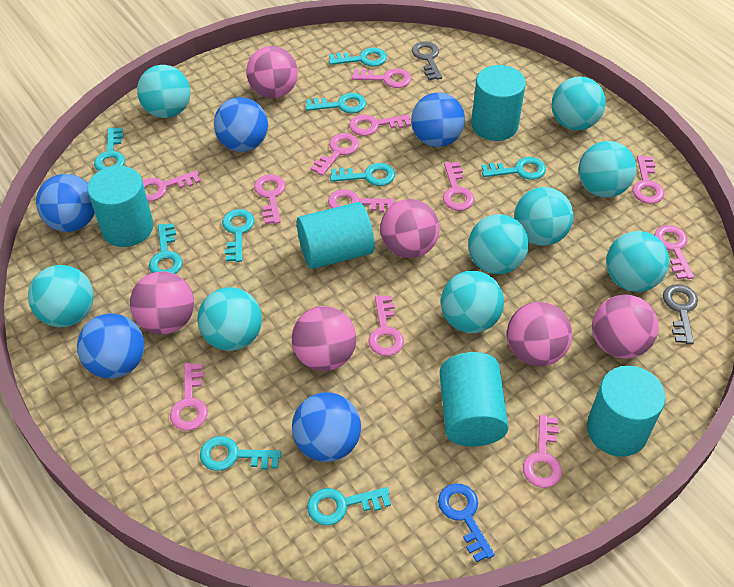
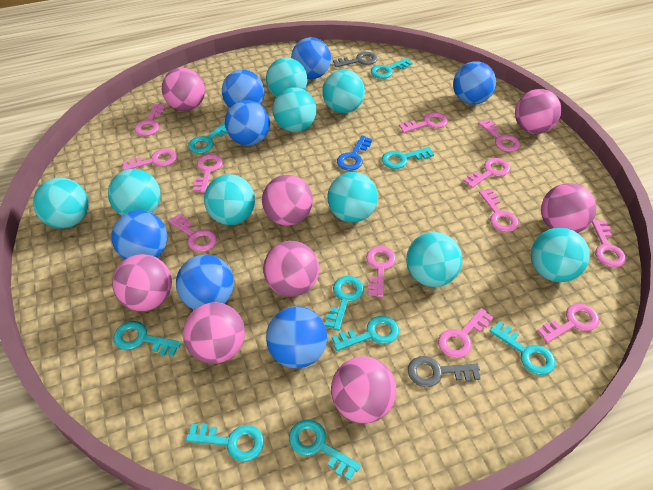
blue ball: 5 -> 7
pink ball: 6 -> 8
turquoise cylinder: 5 -> 0

